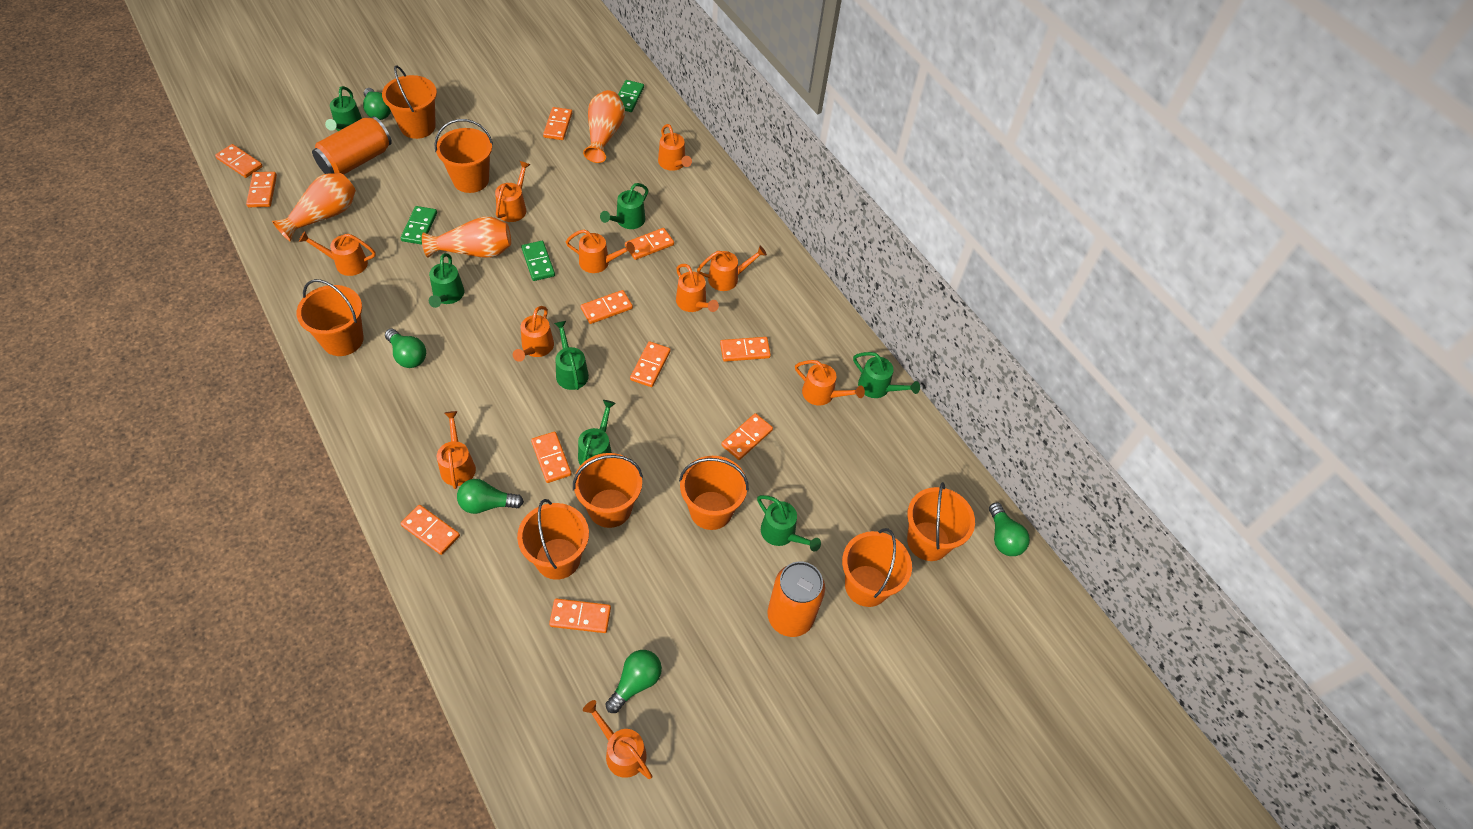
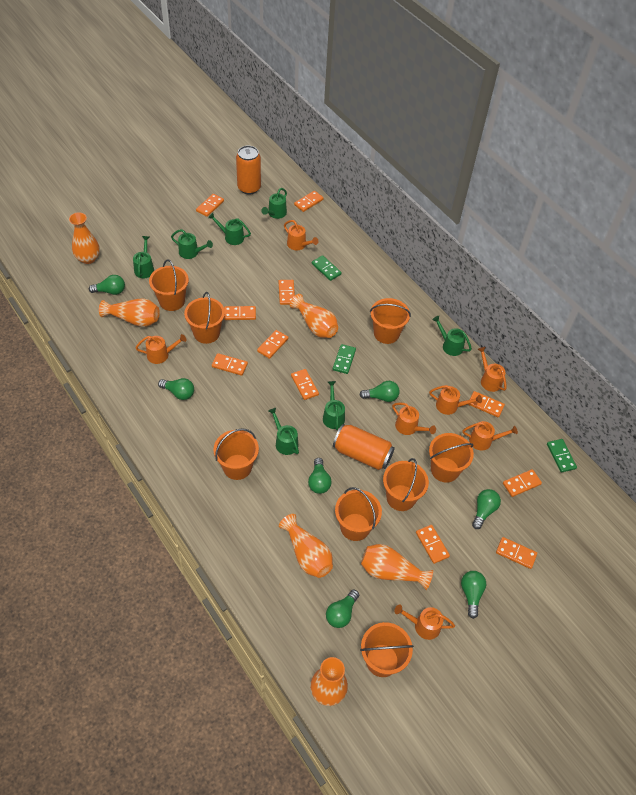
green light bulb: 5 -> 7
orange vase: 3 -> 6
orange watering can: 10 -> 7

